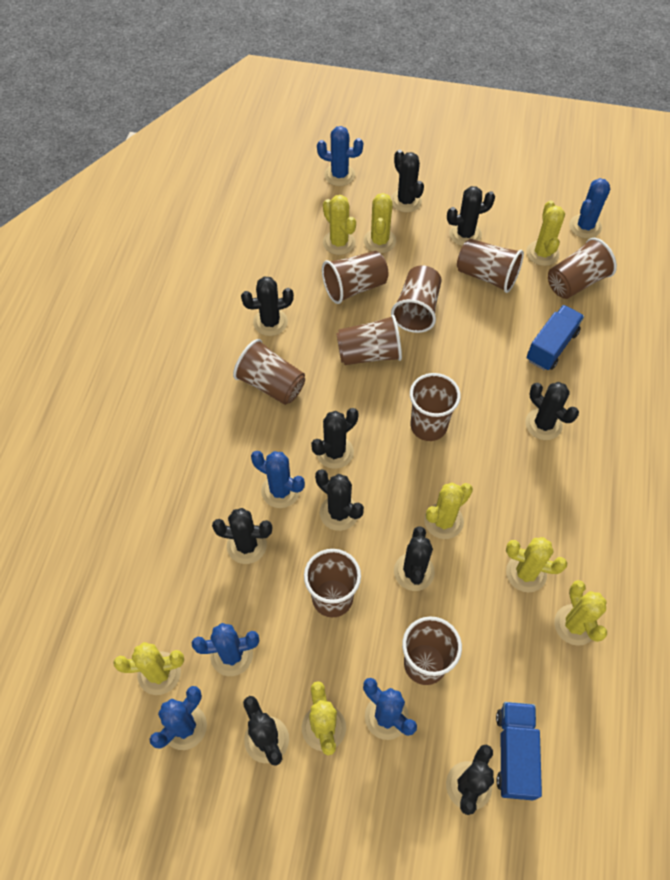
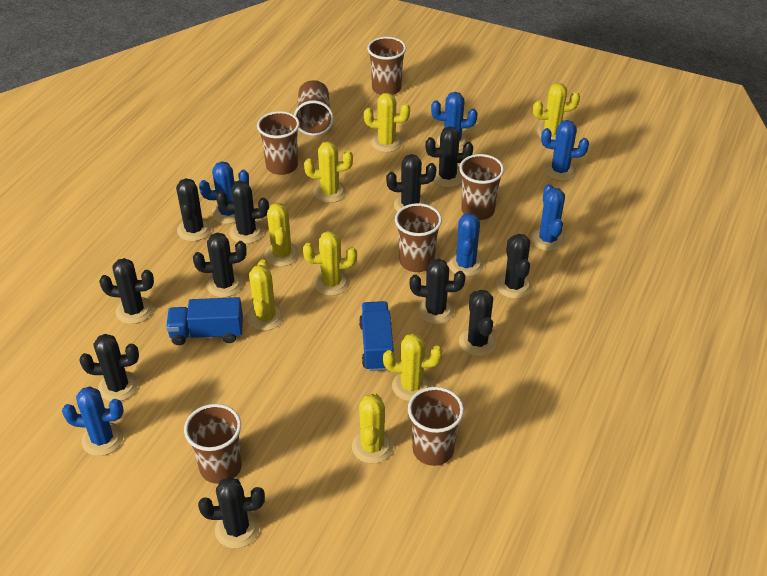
black cactus: 10 -> 11
brown cup: 9 -> 7

